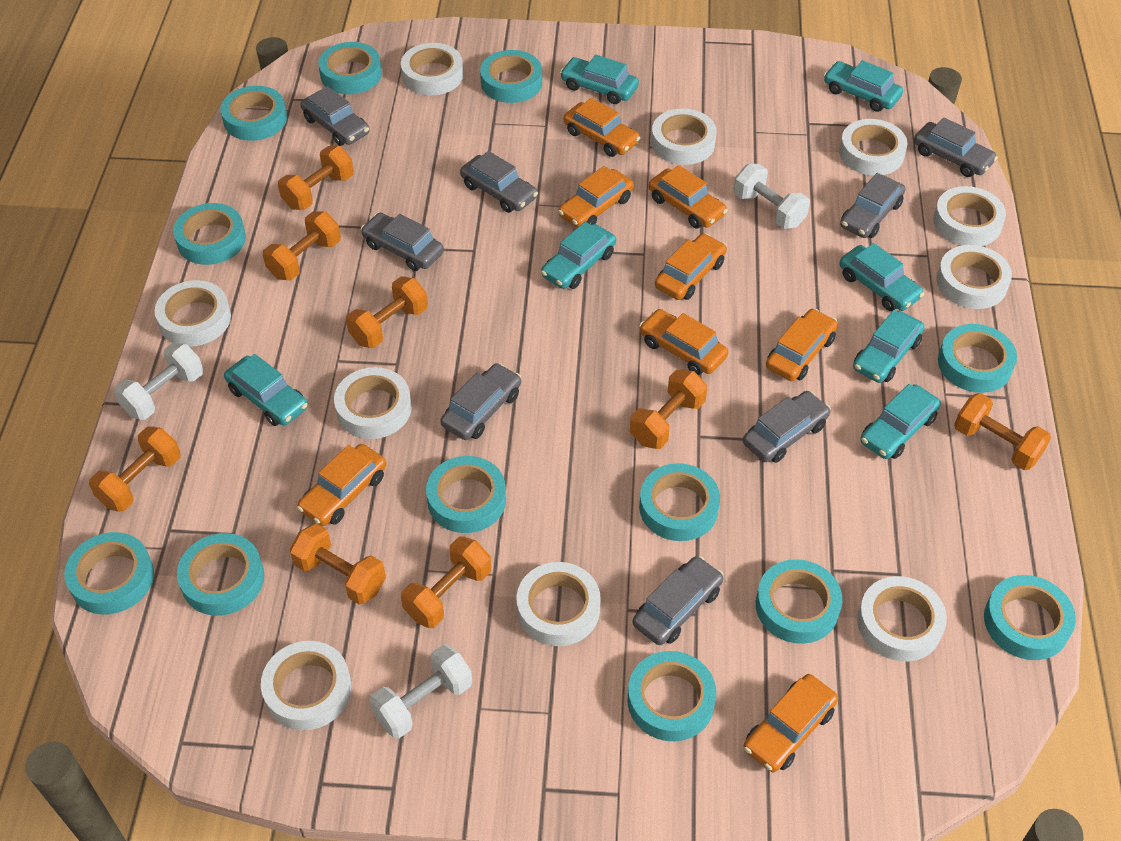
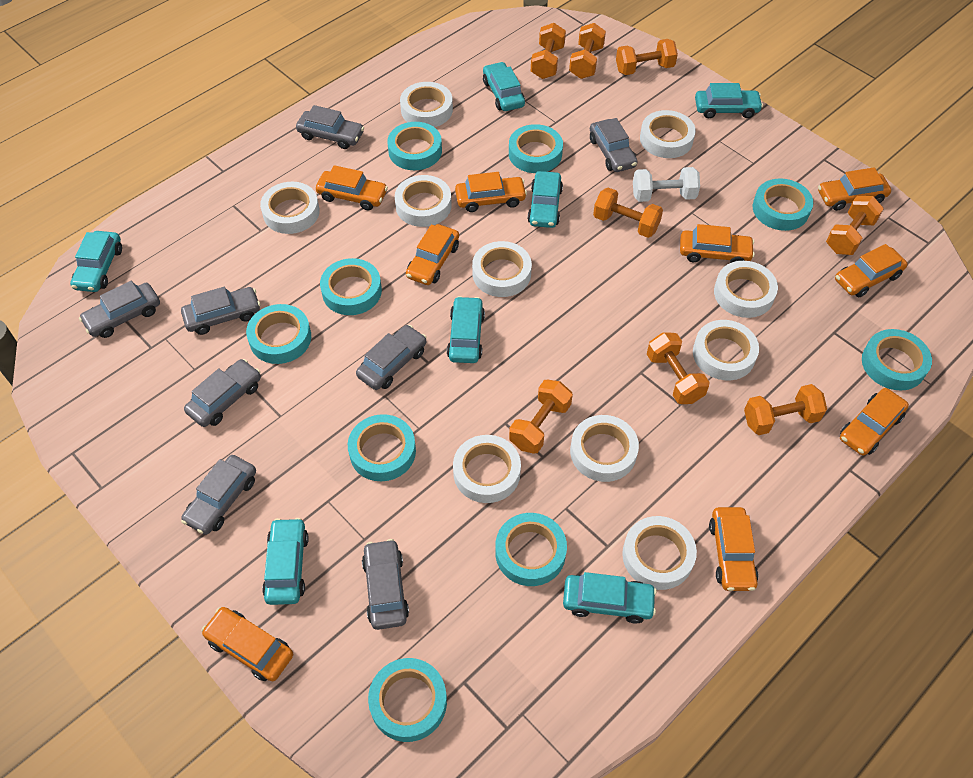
orange car: 8 -> 9
turquoise tape: 12 -> 9
white dumbbell: 3 -> 1

